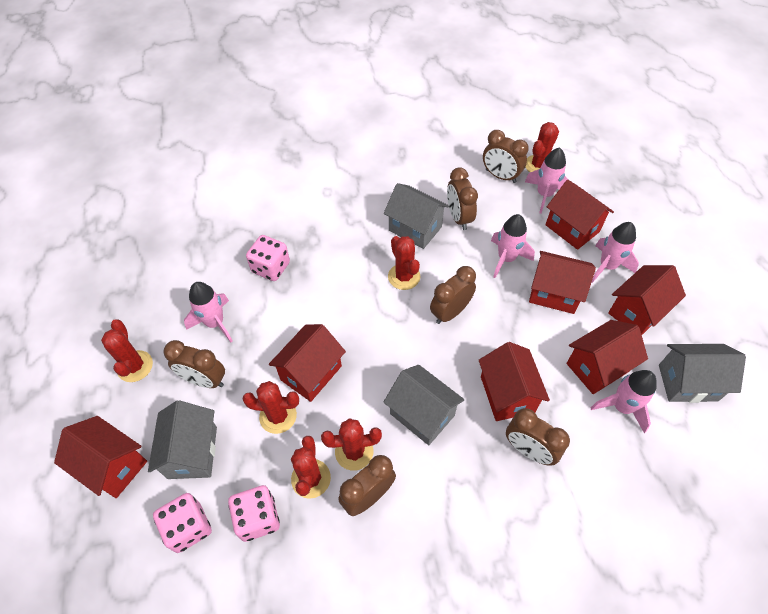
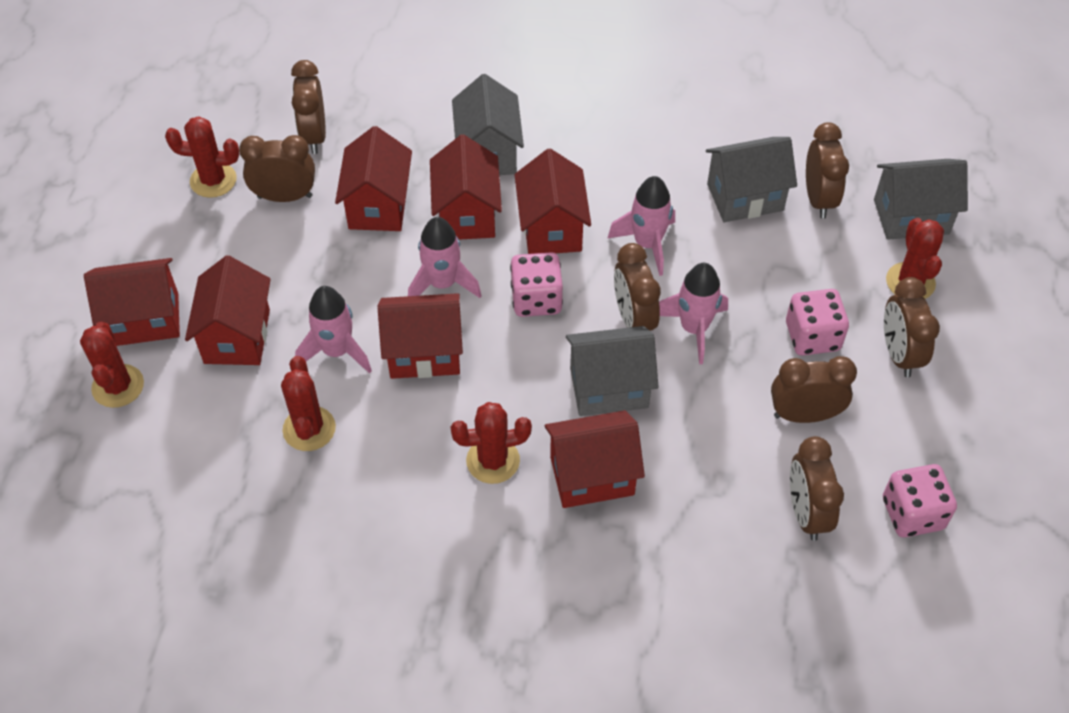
brown clock: 6 -> 7
pink rocket: 5 -> 4
red cactus: 6 -> 5

